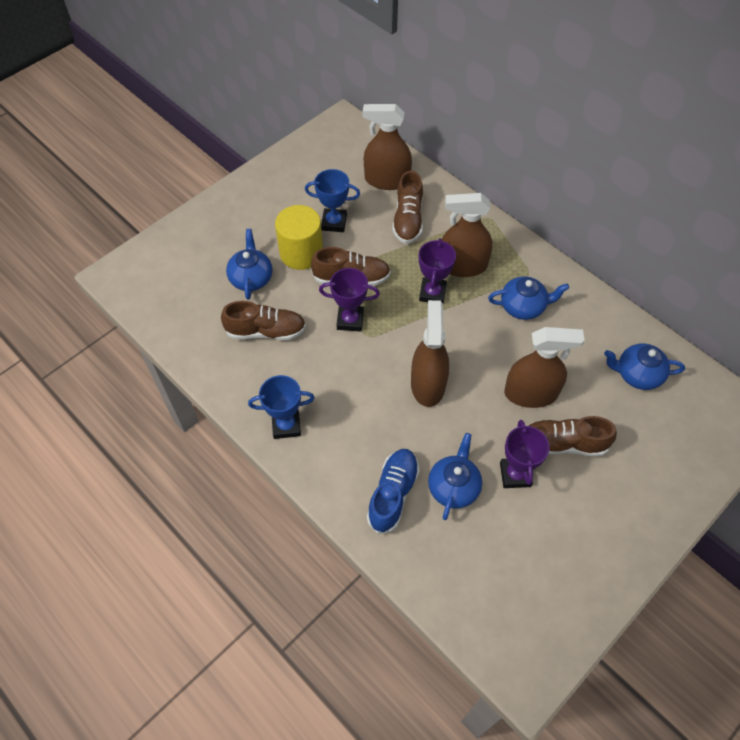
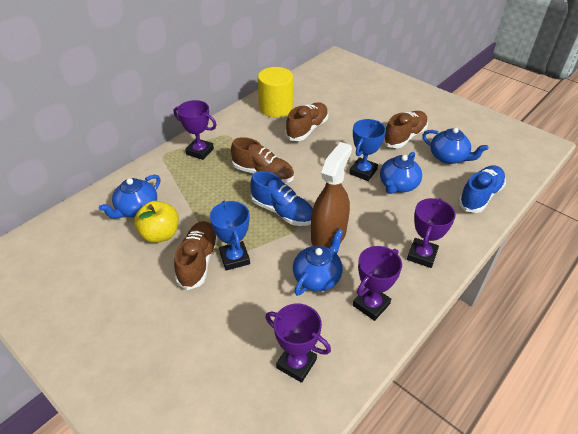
blue shoe: 1 -> 2
brown spray bottle: 4 -> 1
purple trophy: 3 -> 4
yellow apple: 0 -> 1

